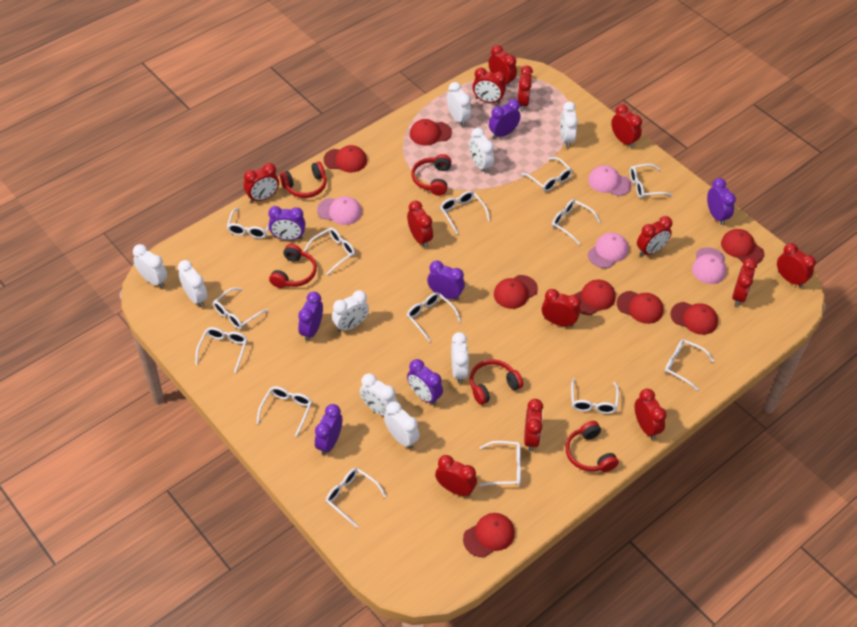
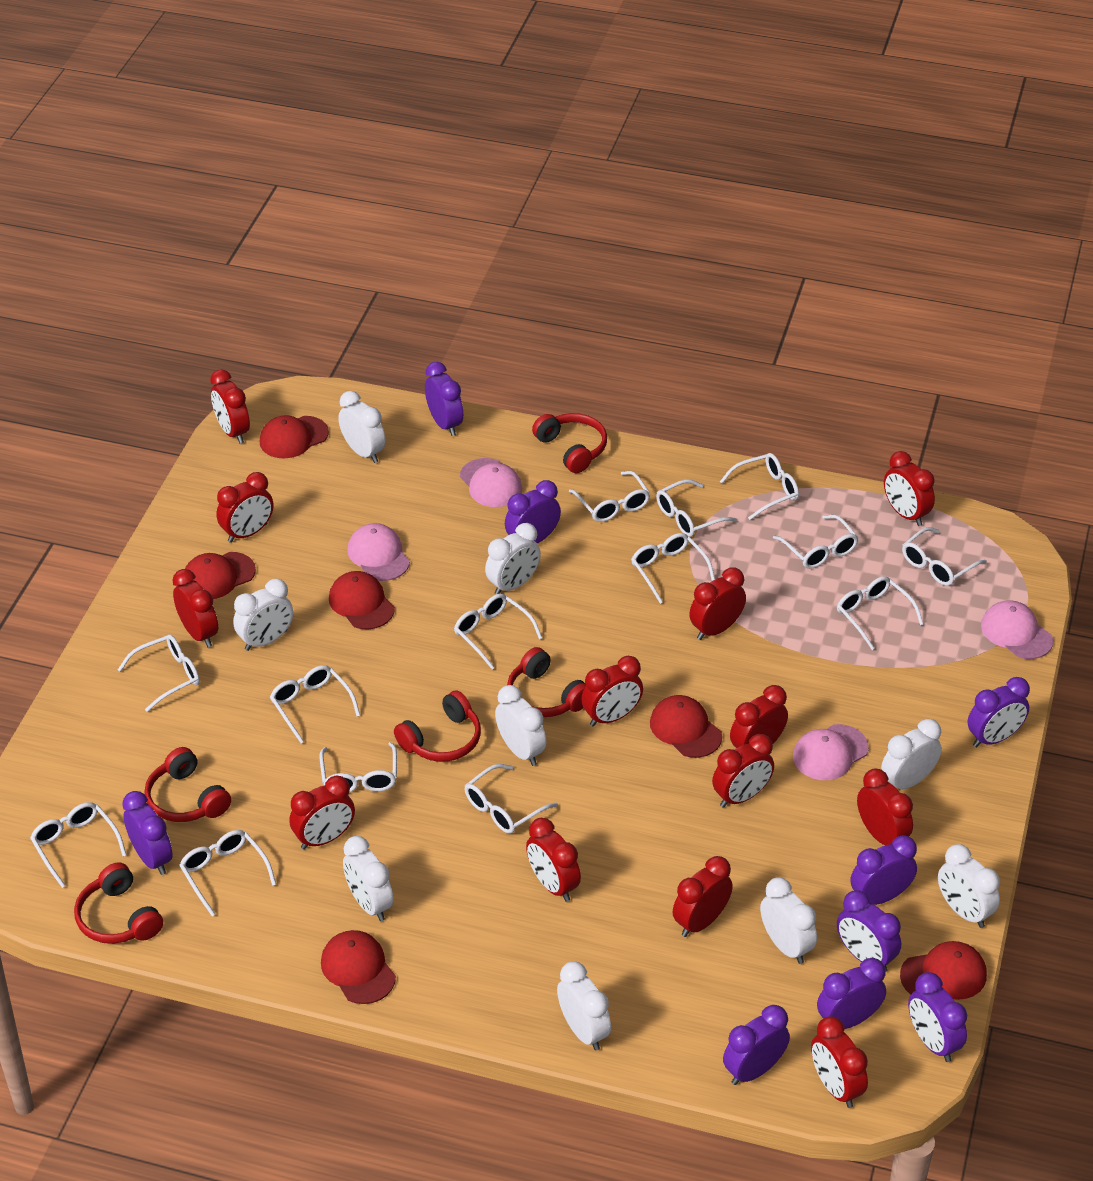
purple clock: 7 -> 9
red cap: 8 -> 6

